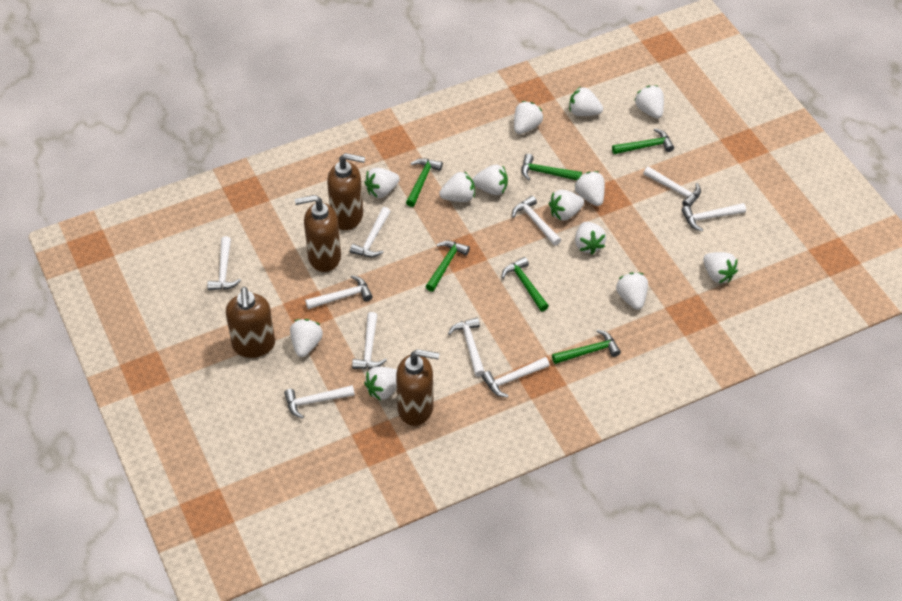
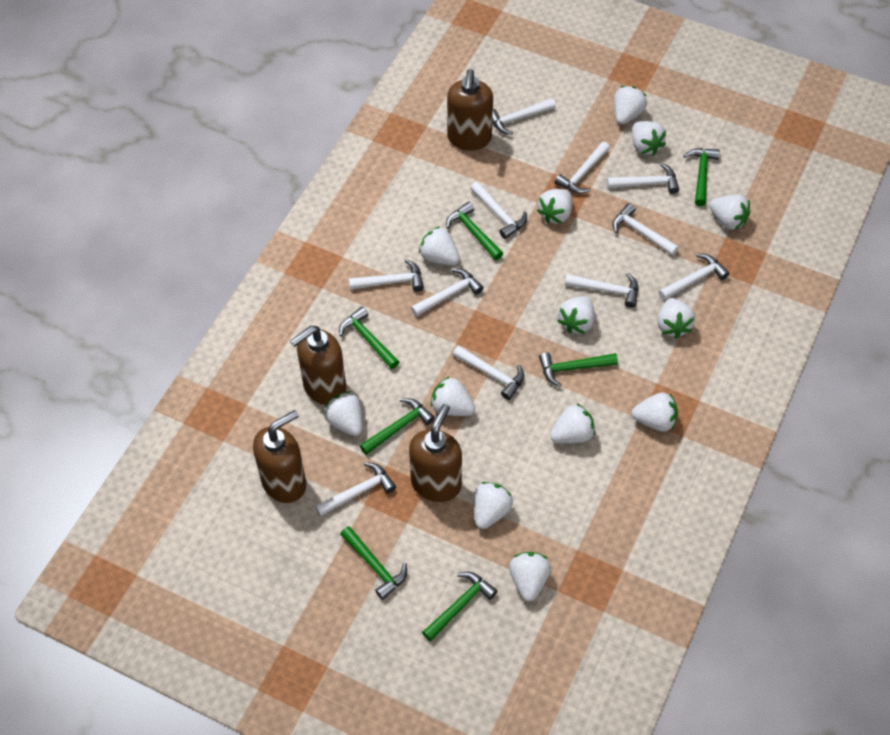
green hammer: 6 -> 7
white hammer: 10 -> 11

